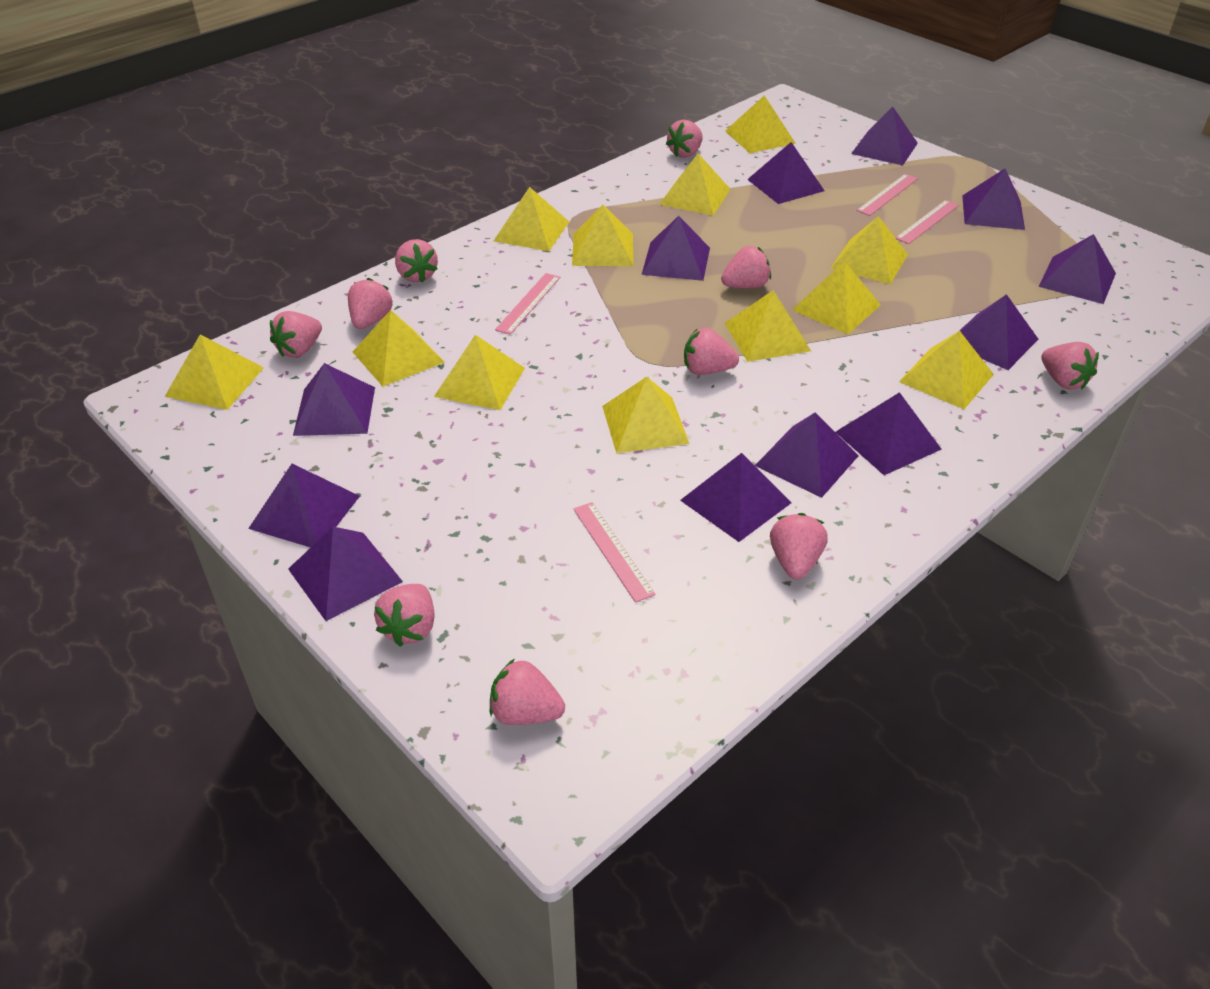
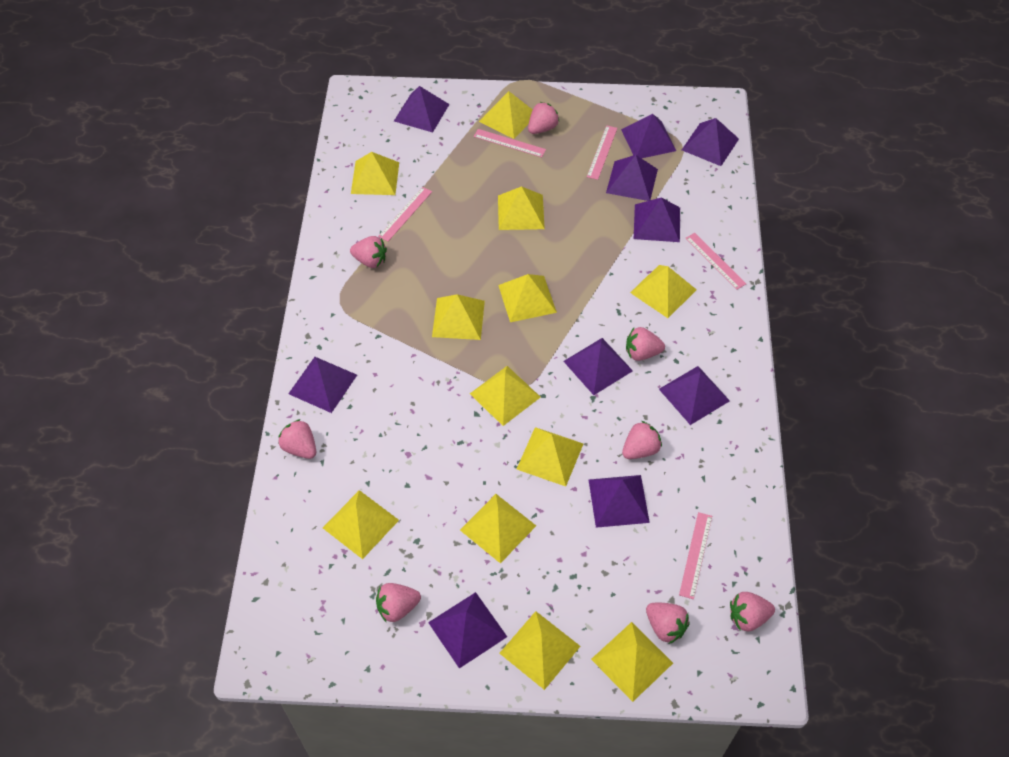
pink ruler: 4 -> 5
pink strawberry: 10 -> 8
purple pyramid: 12 -> 10

